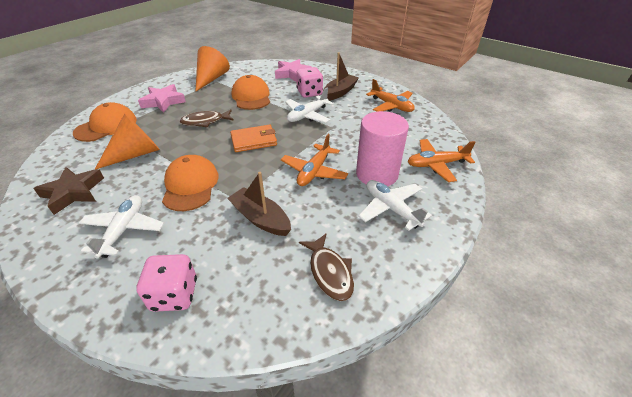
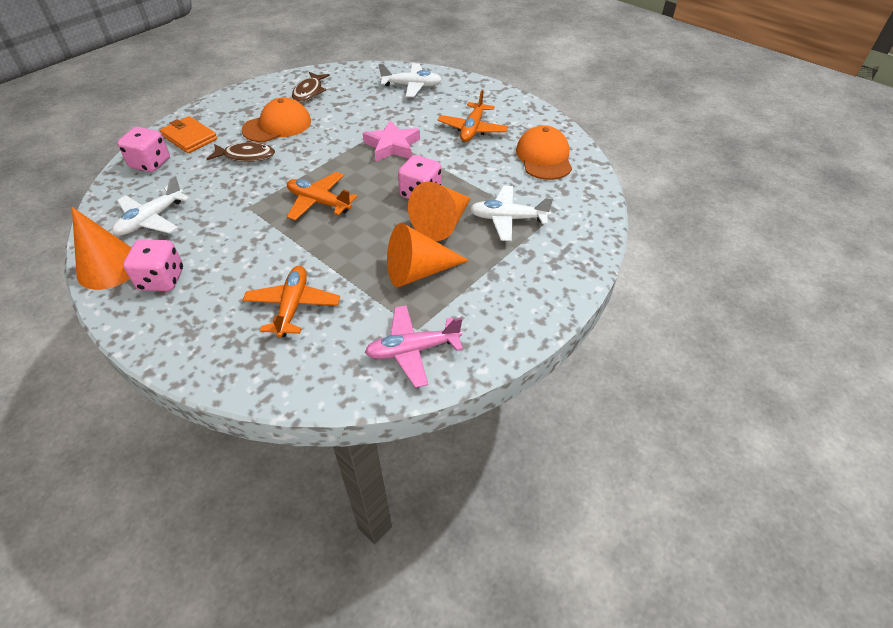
brown boat: 2 -> 0
brown star: 1 -> 0
orange cap: 3 -> 2
orange cone: 2 -> 3
pink cylinder: 1 -> 0
pink dice: 2 -> 3
pink plane: 0 -> 1
pink star: 2 -> 1

